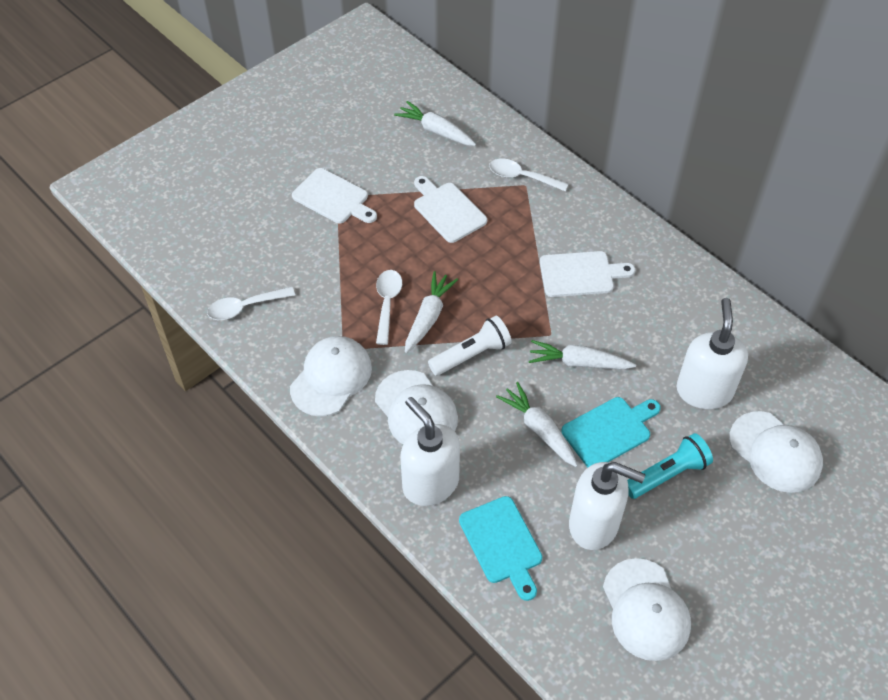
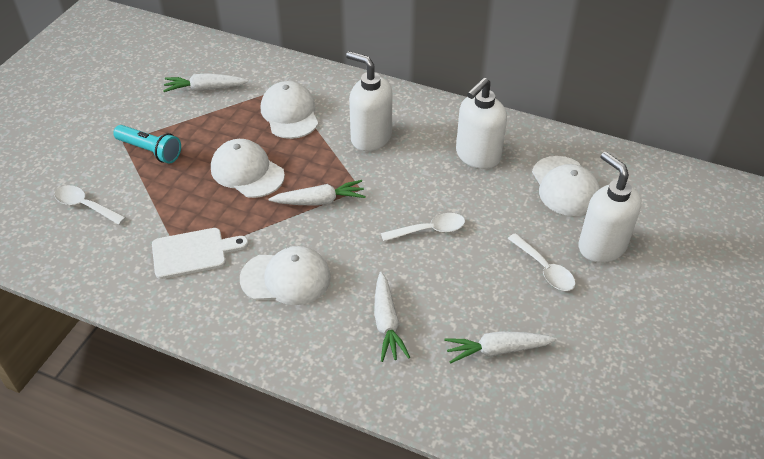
turquoise cutting board: 2 -> 0
white cutting board: 3 -> 1
white flashlight: 1 -> 0

